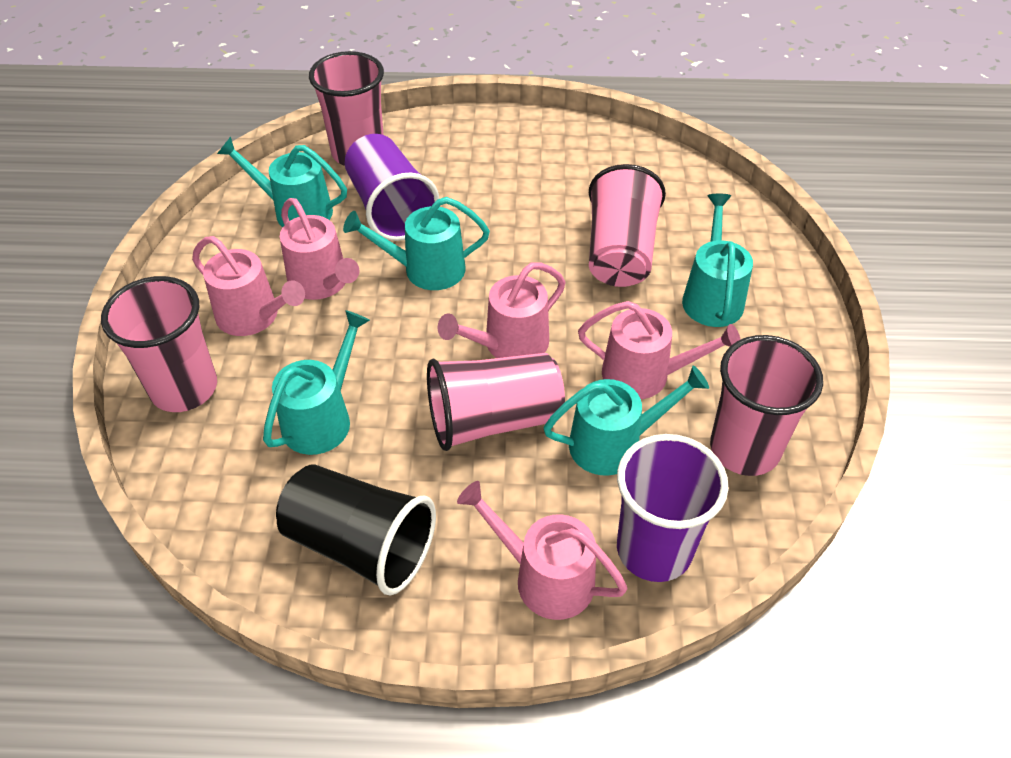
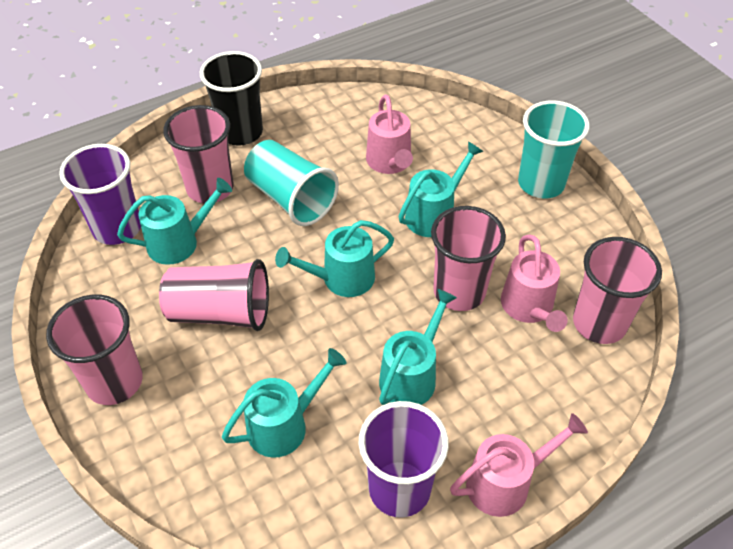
pink watering can: 5 -> 3
turquoise cup: 0 -> 2

